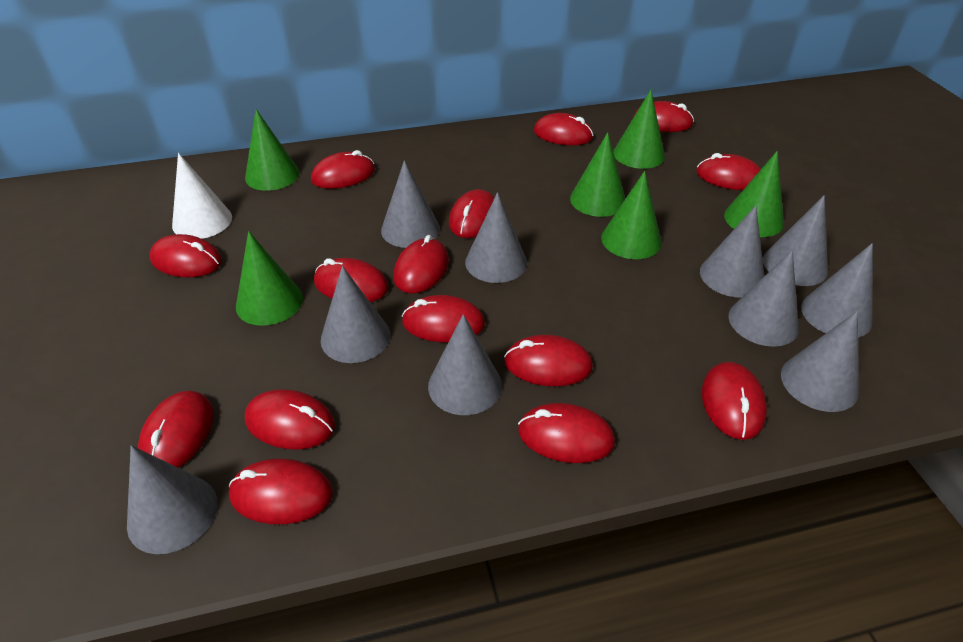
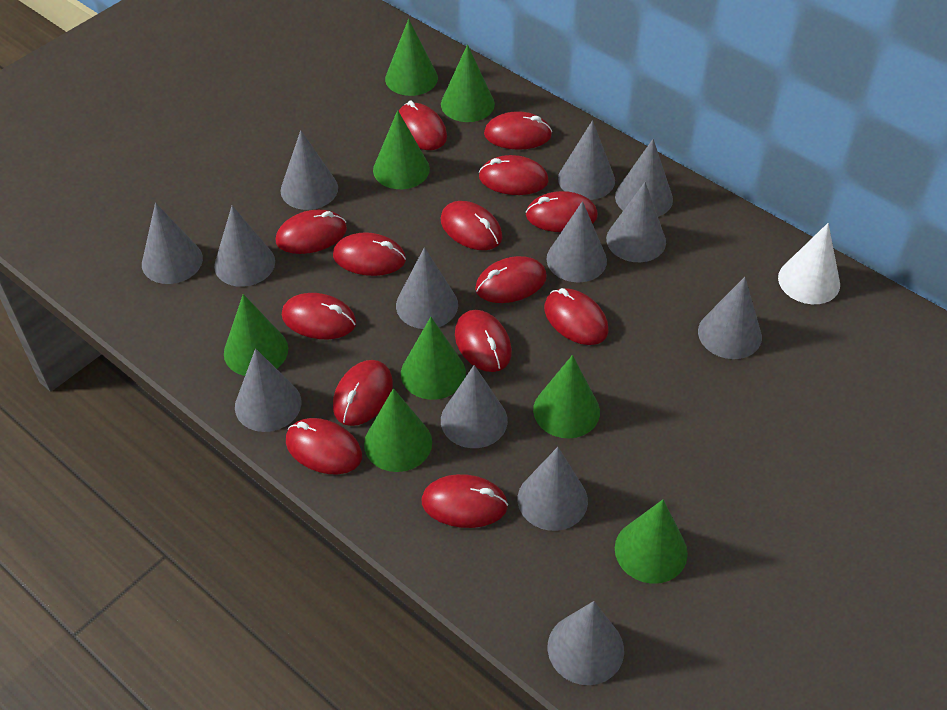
green cone: 6 -> 8
grey cone: 10 -> 13
red mouse: 15 -> 14

